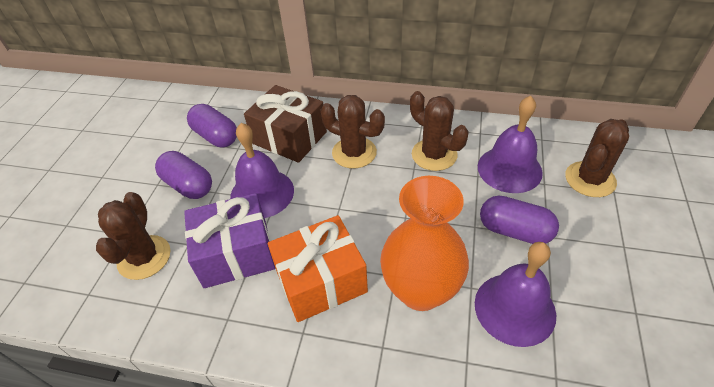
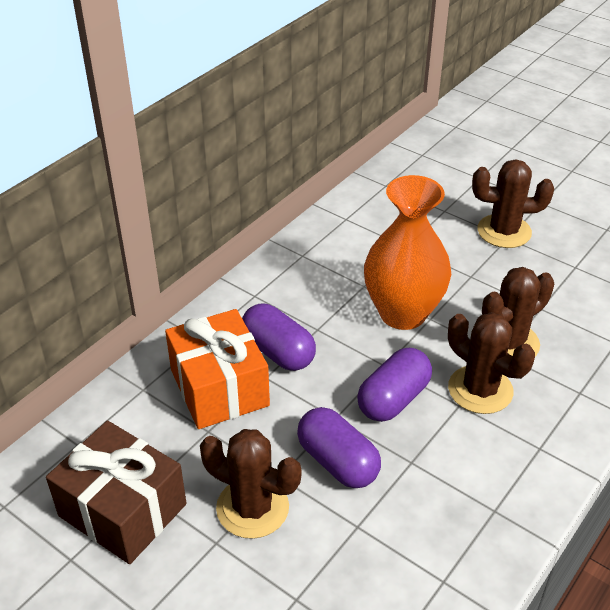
purple bell: 3 -> 0
purple gift: 1 -> 0

